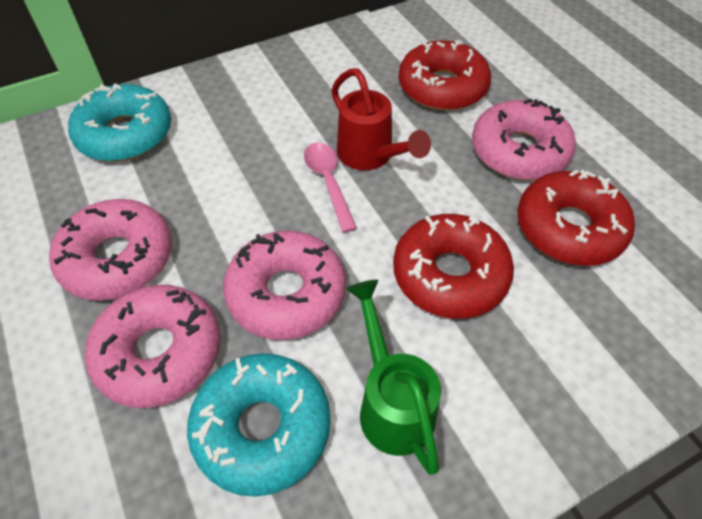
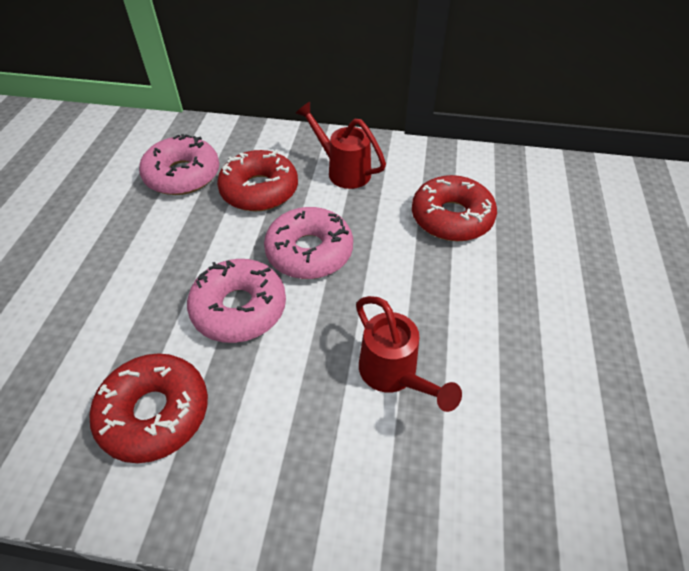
green watering can: 1 -> 0
pink donut: 4 -> 3
pink spoon: 1 -> 0
red watering can: 1 -> 2
turquoise donut: 2 -> 0

